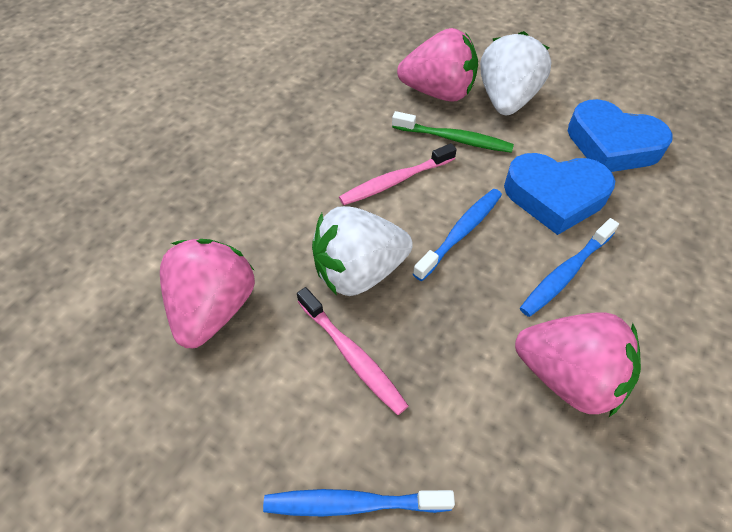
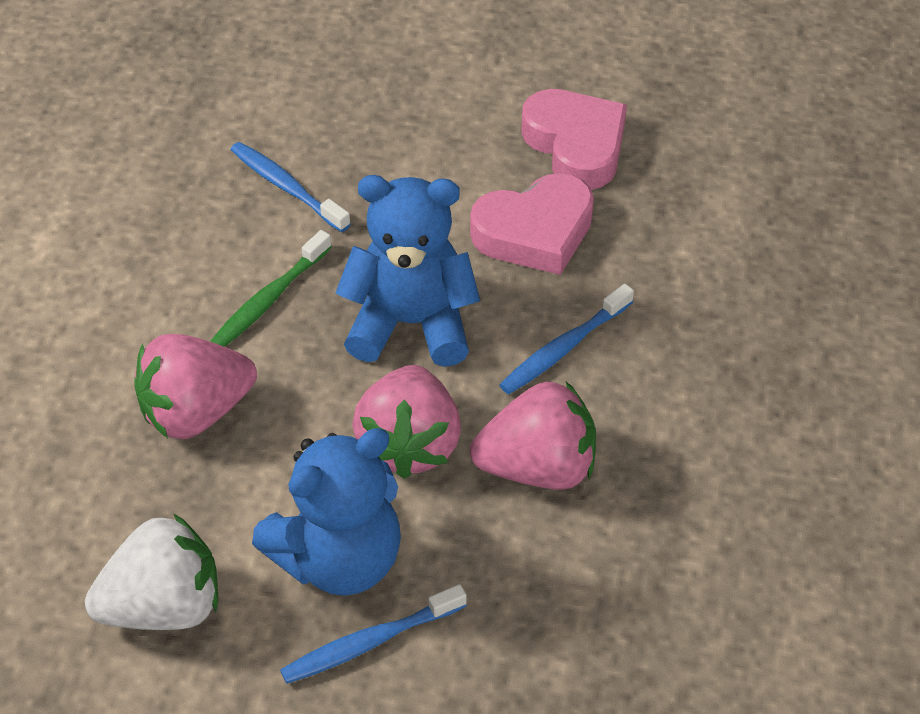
blue heart: 2 -> 0
blue teddy bear: 0 -> 2
pink heart: 0 -> 2
pink toothbrush: 2 -> 0
white strawberry: 2 -> 1

